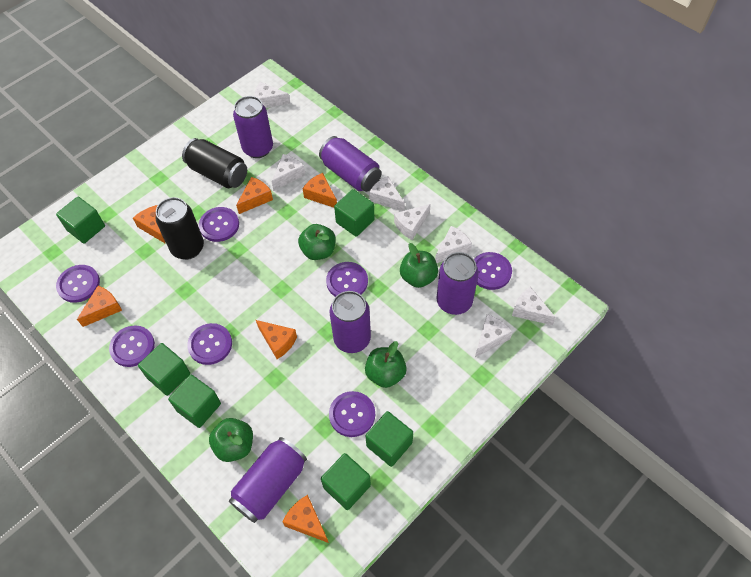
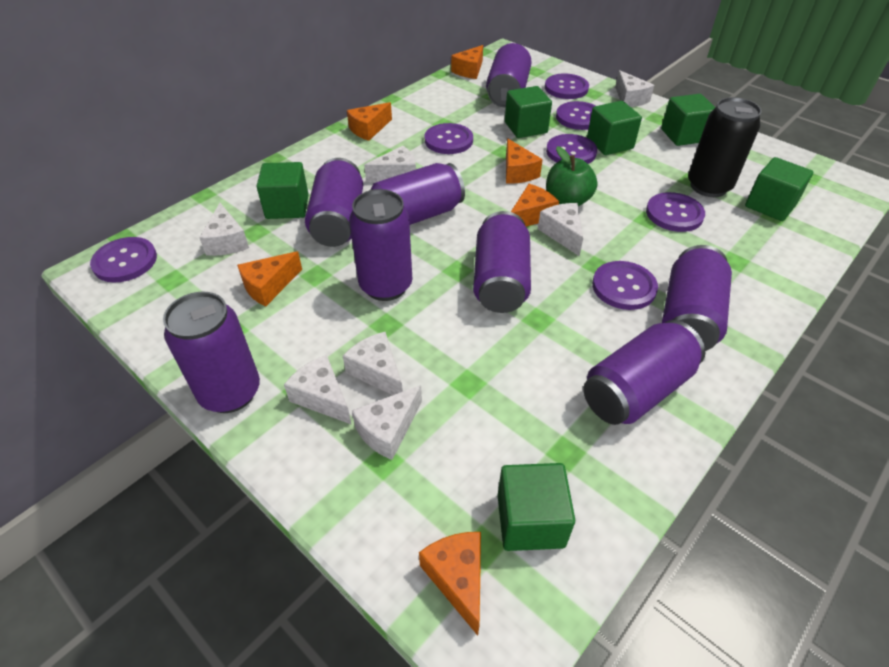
black can: 2 -> 1
green apple: 4 -> 1
purple can: 5 -> 8

